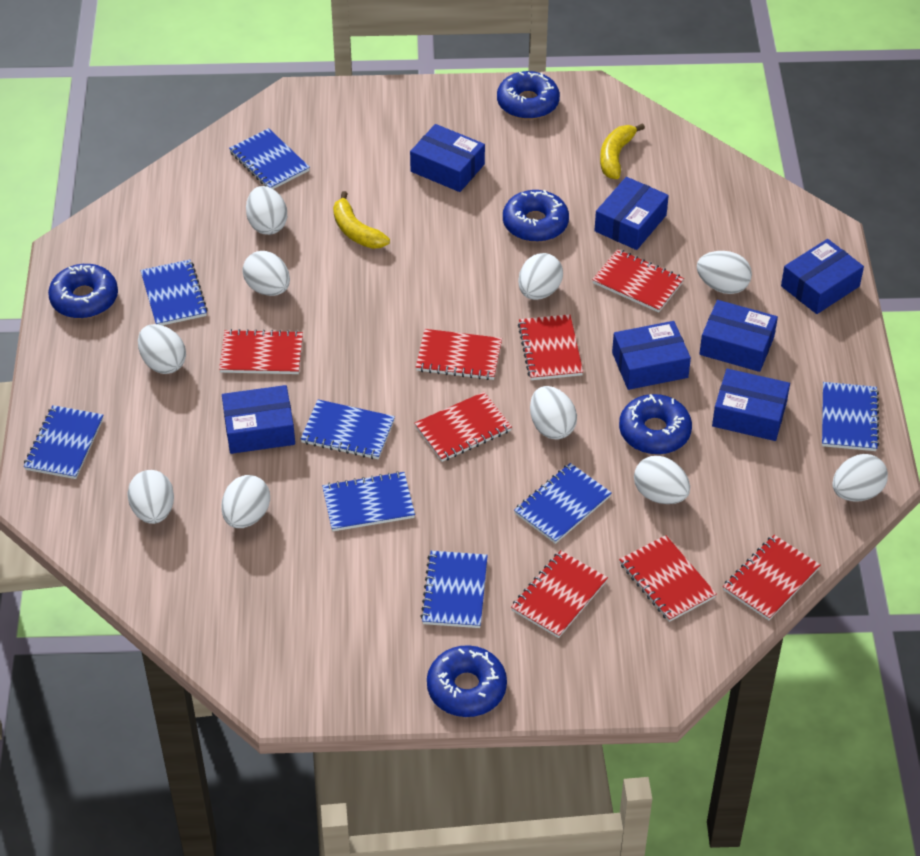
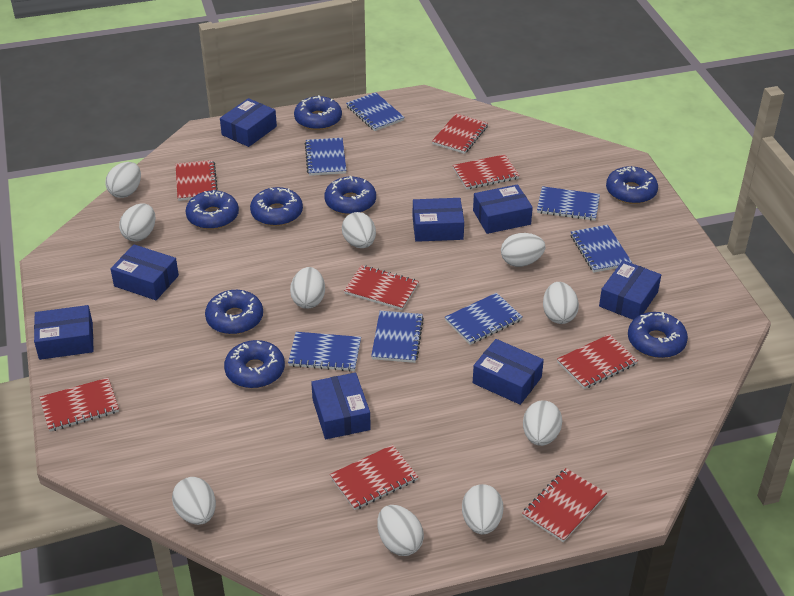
blue box: 7 -> 8
blue donut: 5 -> 8
blue notebook: 8 -> 7
yellow banana: 2 -> 0

